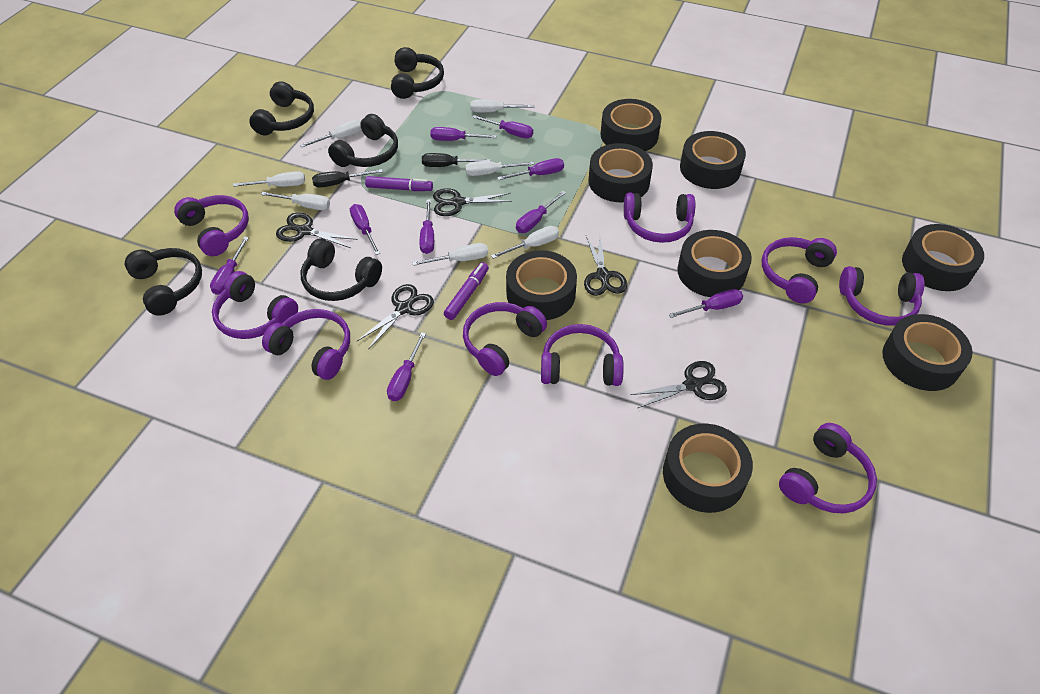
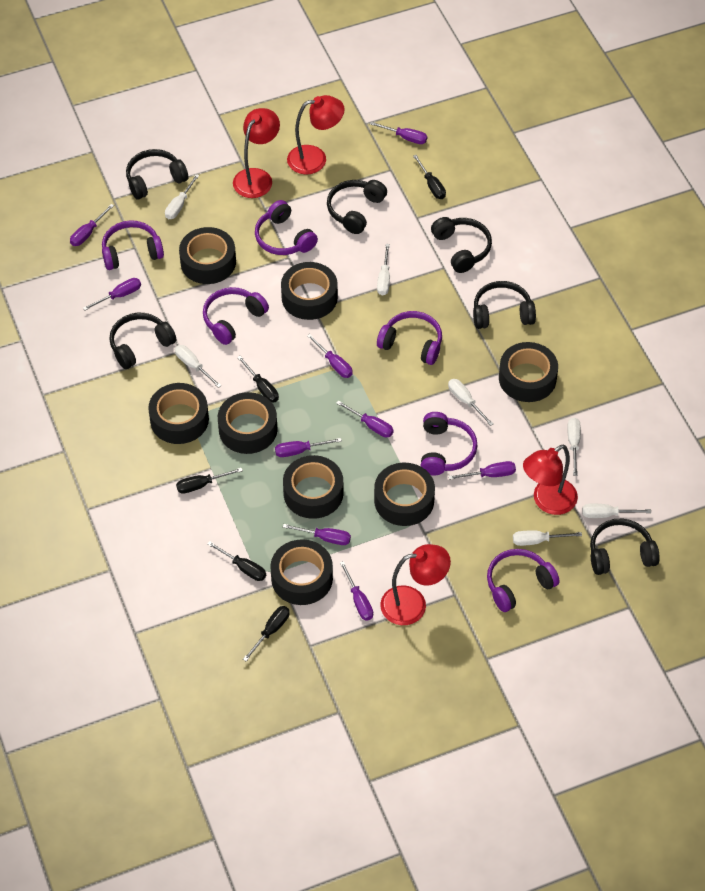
black headphones: 5 -> 6
black scissors: 5 -> 0
black screwdriver: 2 -> 5
purple headphones: 9 -> 6
purple marker: 2 -> 0
red lamp: 0 -> 4

